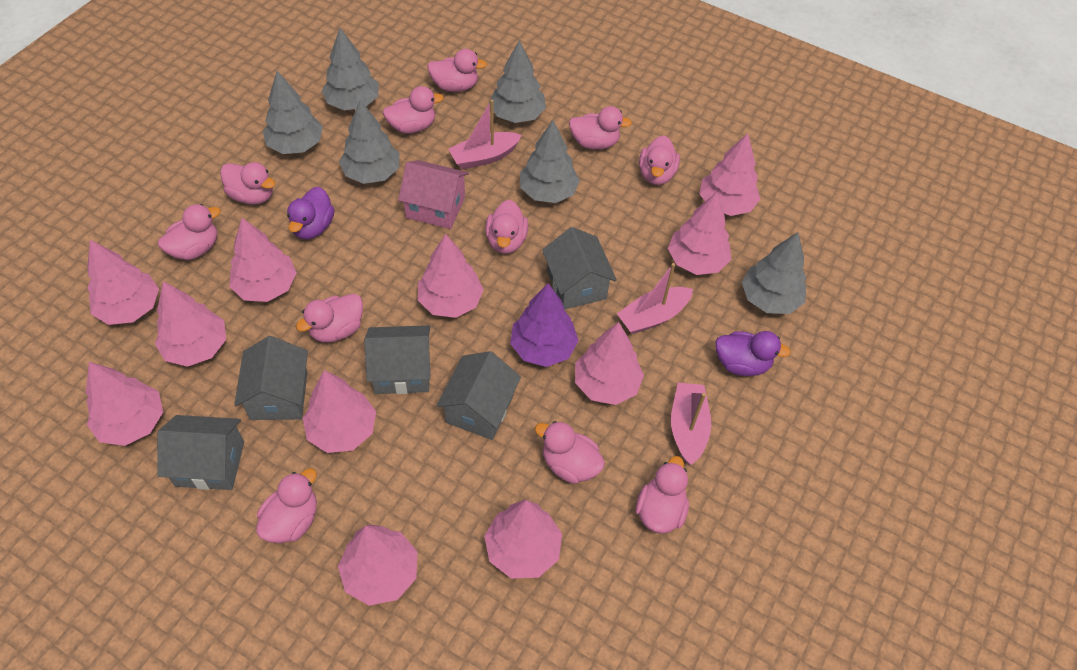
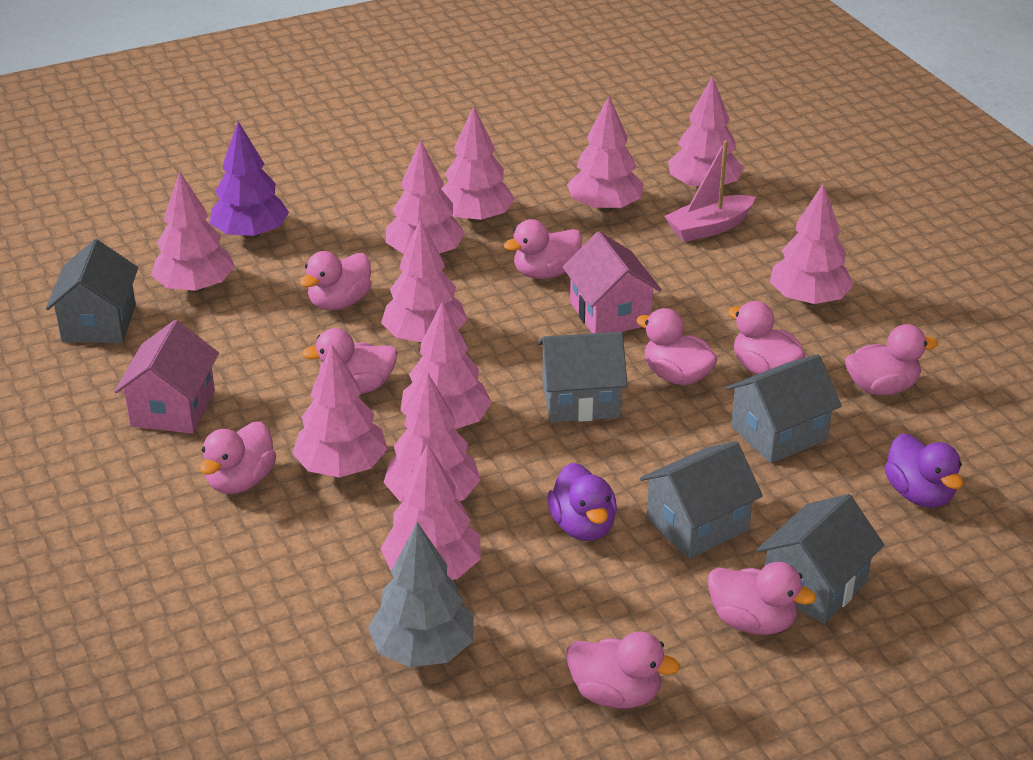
grey tree: 6 -> 1
pink boat: 3 -> 1
pink duck: 11 -> 9
pink house: 1 -> 2

